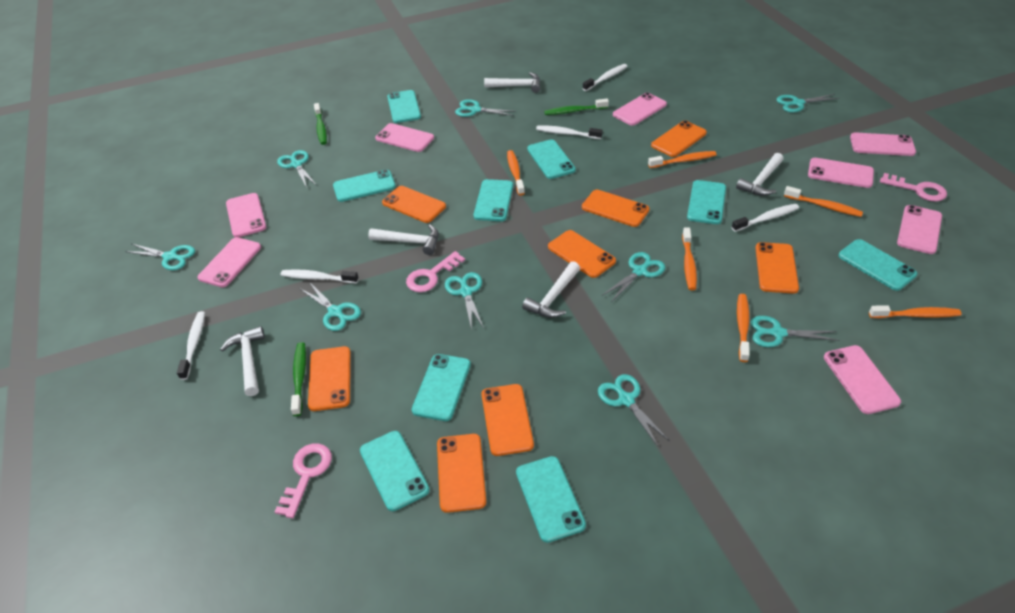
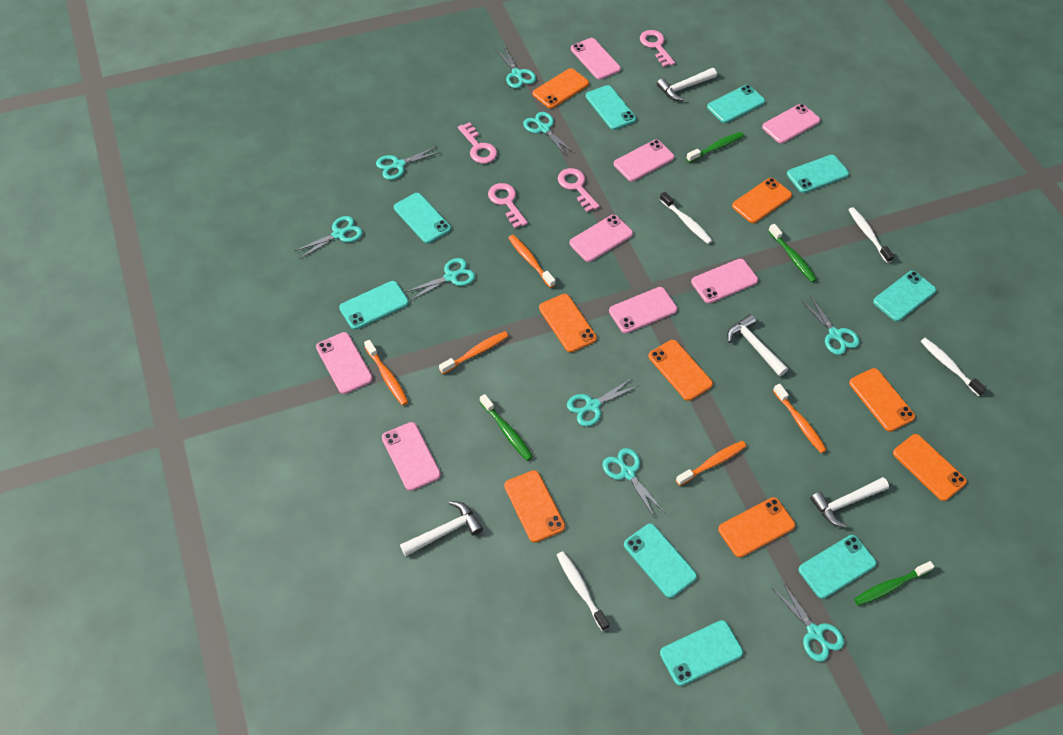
green toothbrush: 3 -> 4
orange toothbrush: 6 -> 5
pink key: 3 -> 4
white hammer: 5 -> 4
white toothbrush: 5 -> 4

